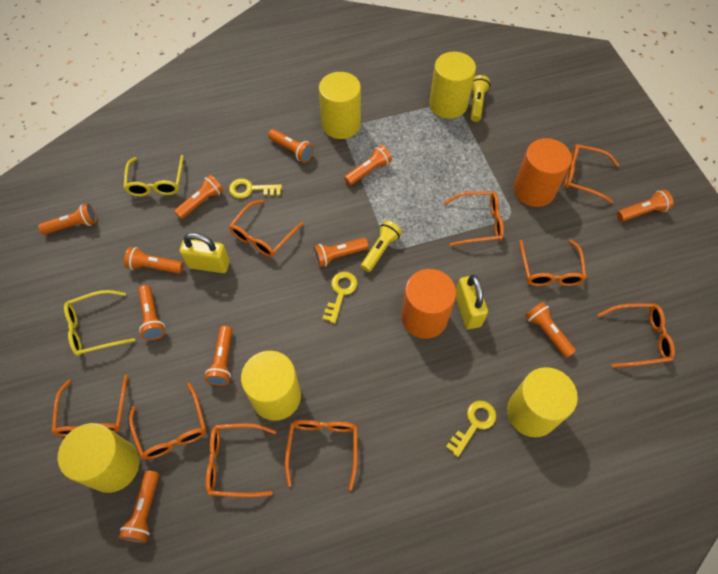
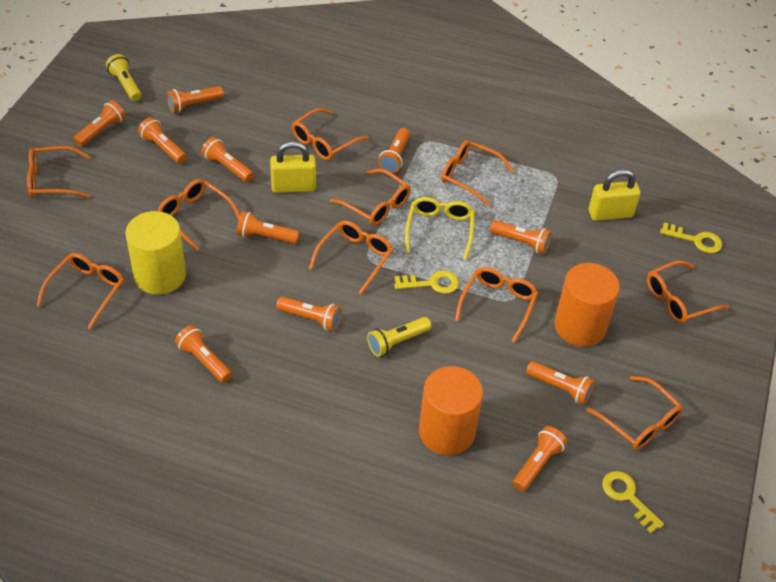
orange glasses: 9 -> 10
yellow cylinder: 5 -> 1
yellow glasses: 2 -> 1

